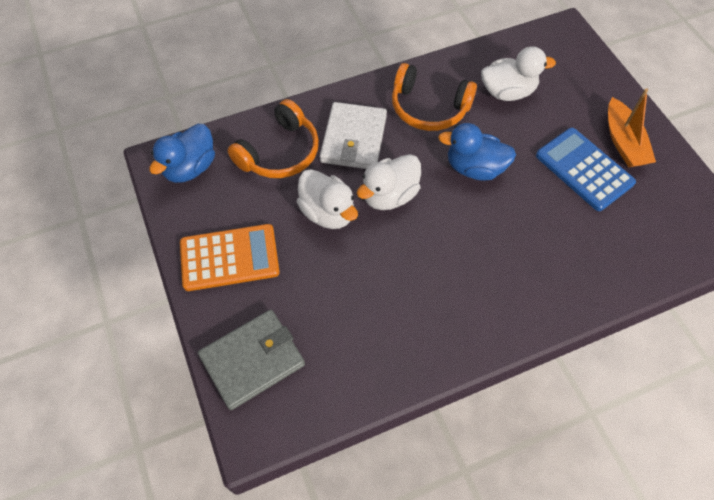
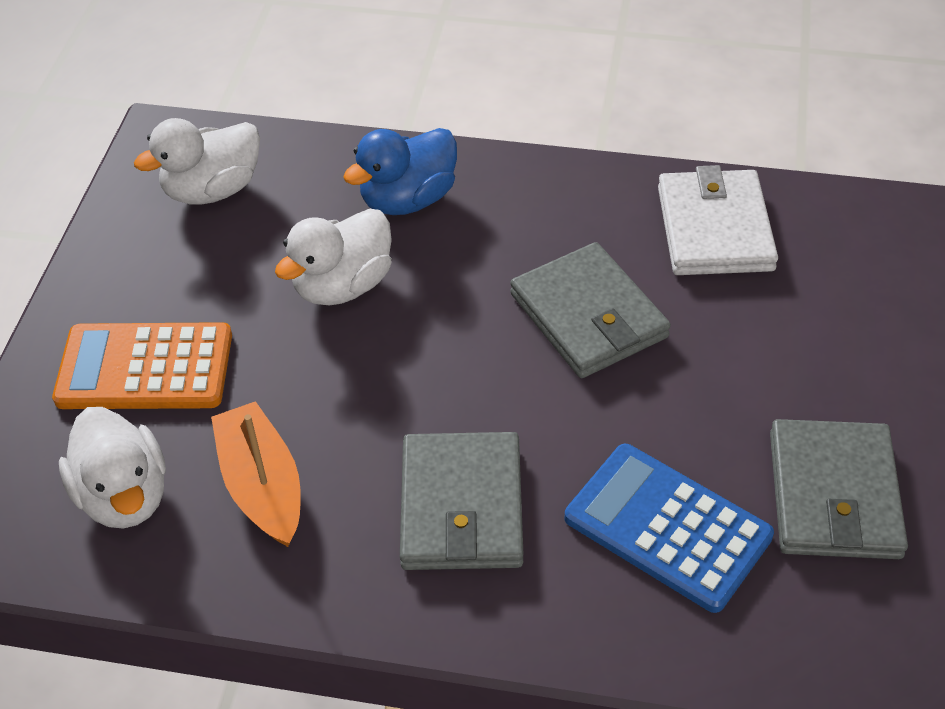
blue duck: 2 -> 1
grey wallet: 1 -> 3
orange headphones: 2 -> 0

